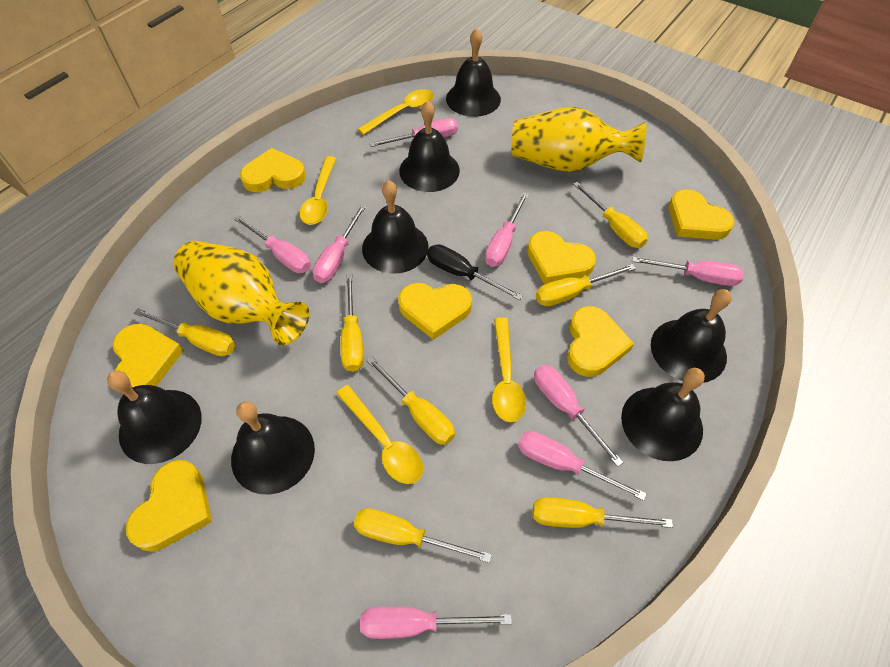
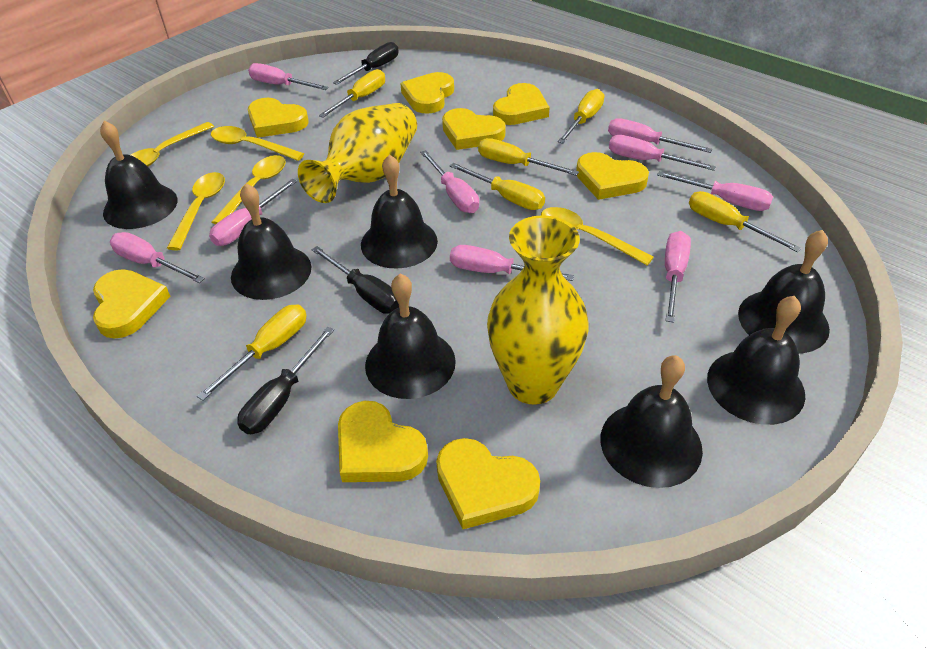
black screwdriver: 1 -> 3
pink screwdriver: 8 -> 9
yellow heart: 7 -> 8
yellow screwdriver: 7 -> 6
yellow spoon: 4 -> 5

